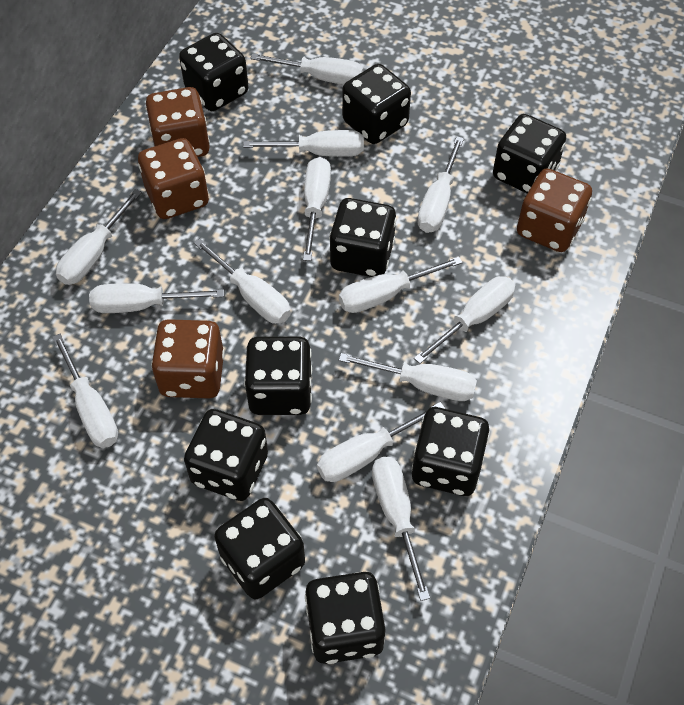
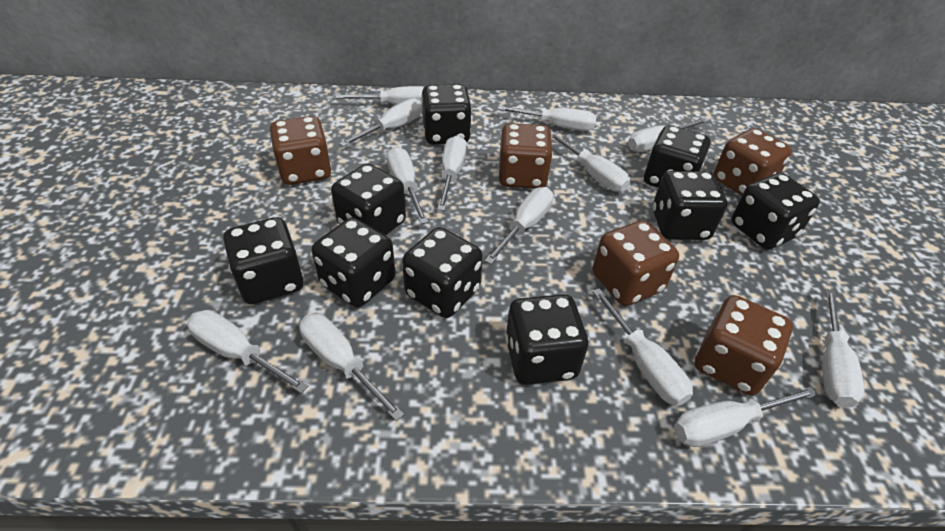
brown dice: 4 -> 5

